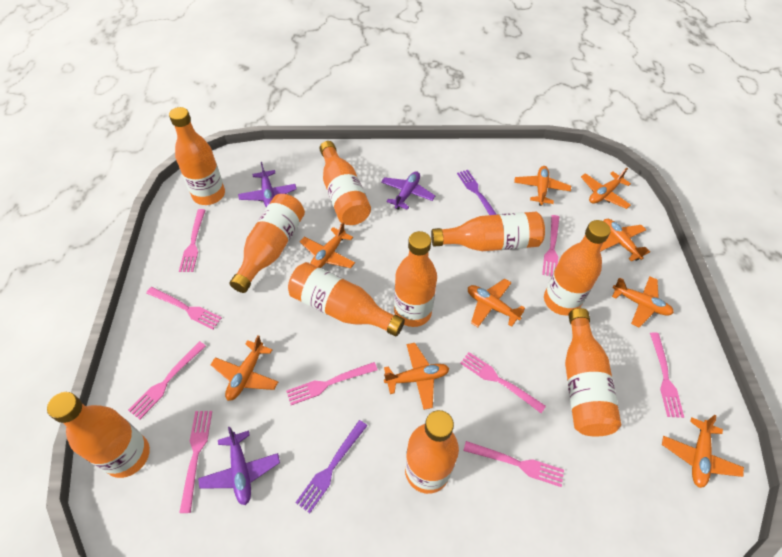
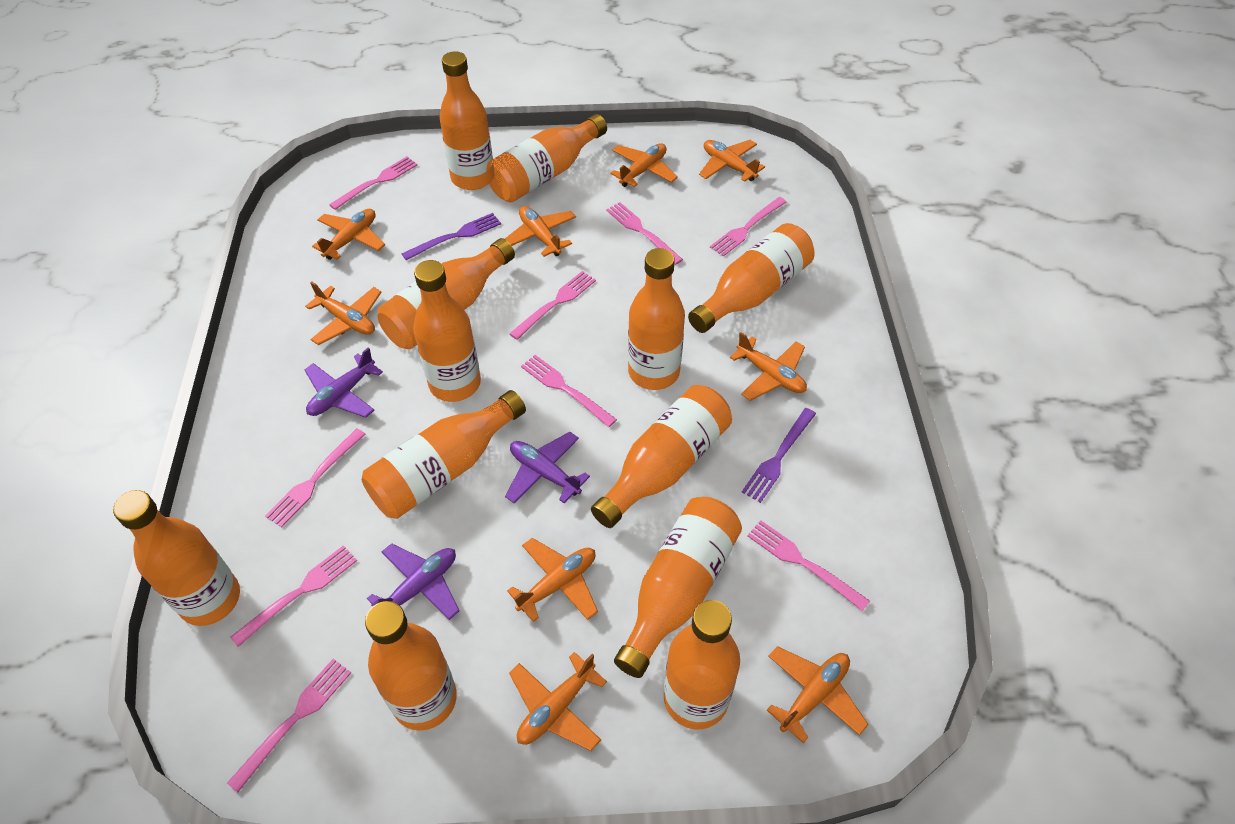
orange bottle: 10 -> 12

